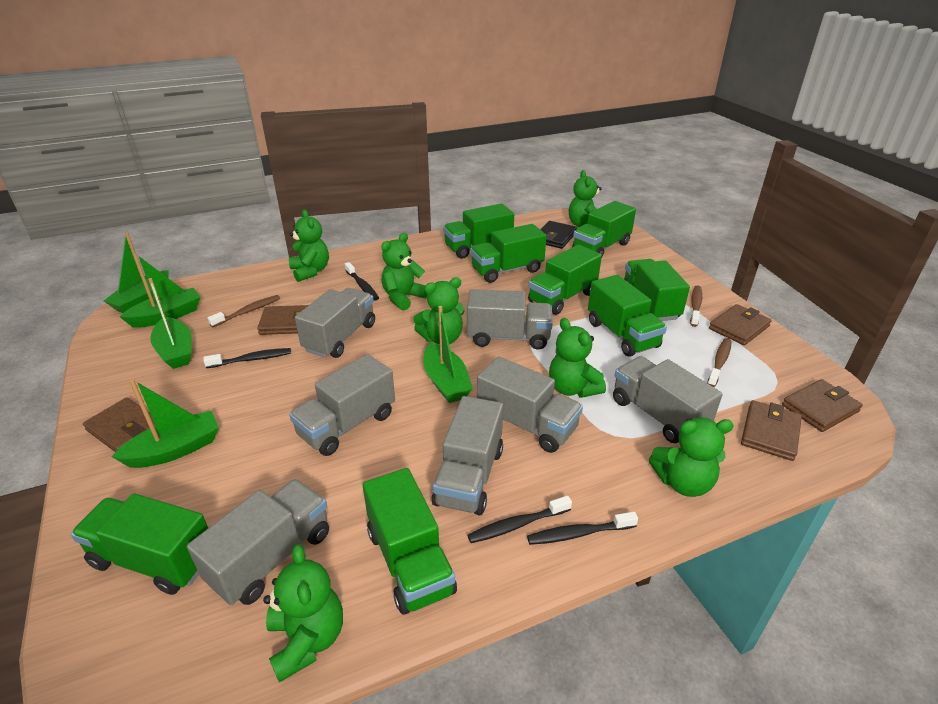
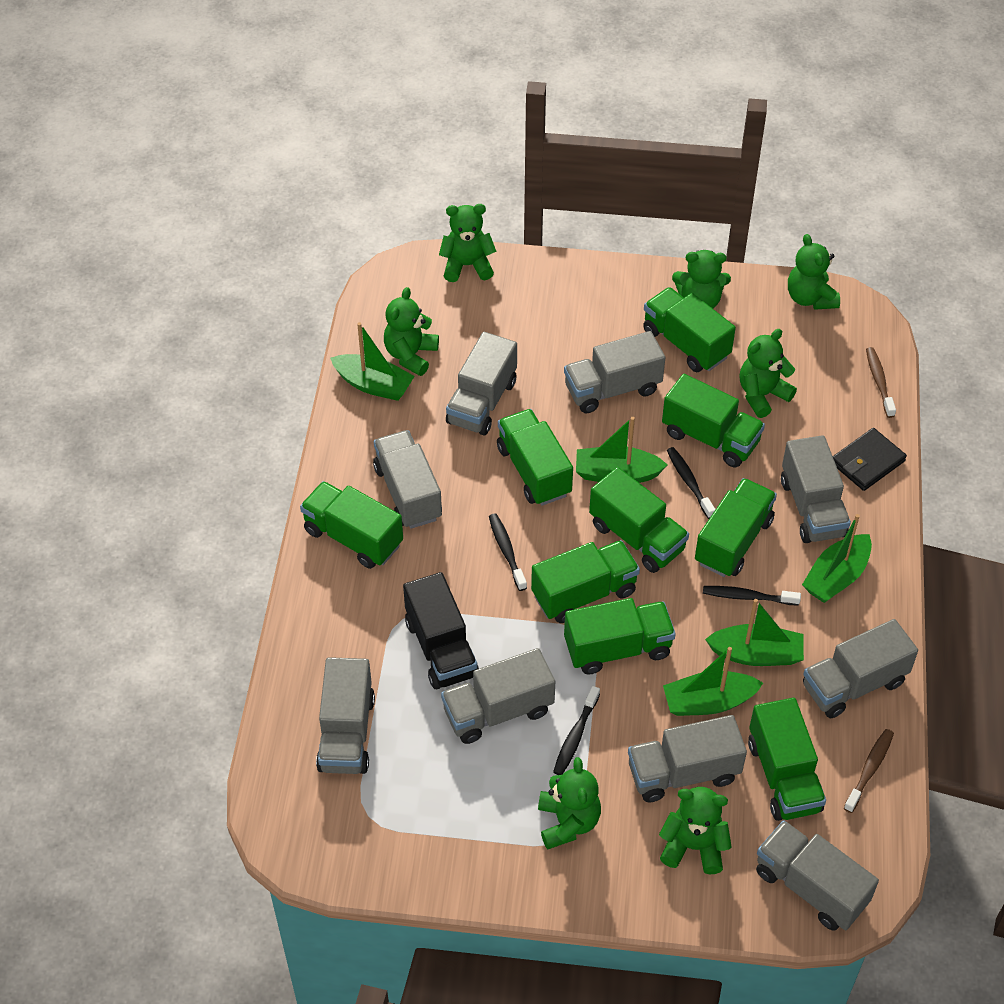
black truck: 0 -> 1
brown toothbrush: 3 -> 2
brown wallet: 5 -> 0
green truck: 8 -> 9
grey truck: 7 -> 9

